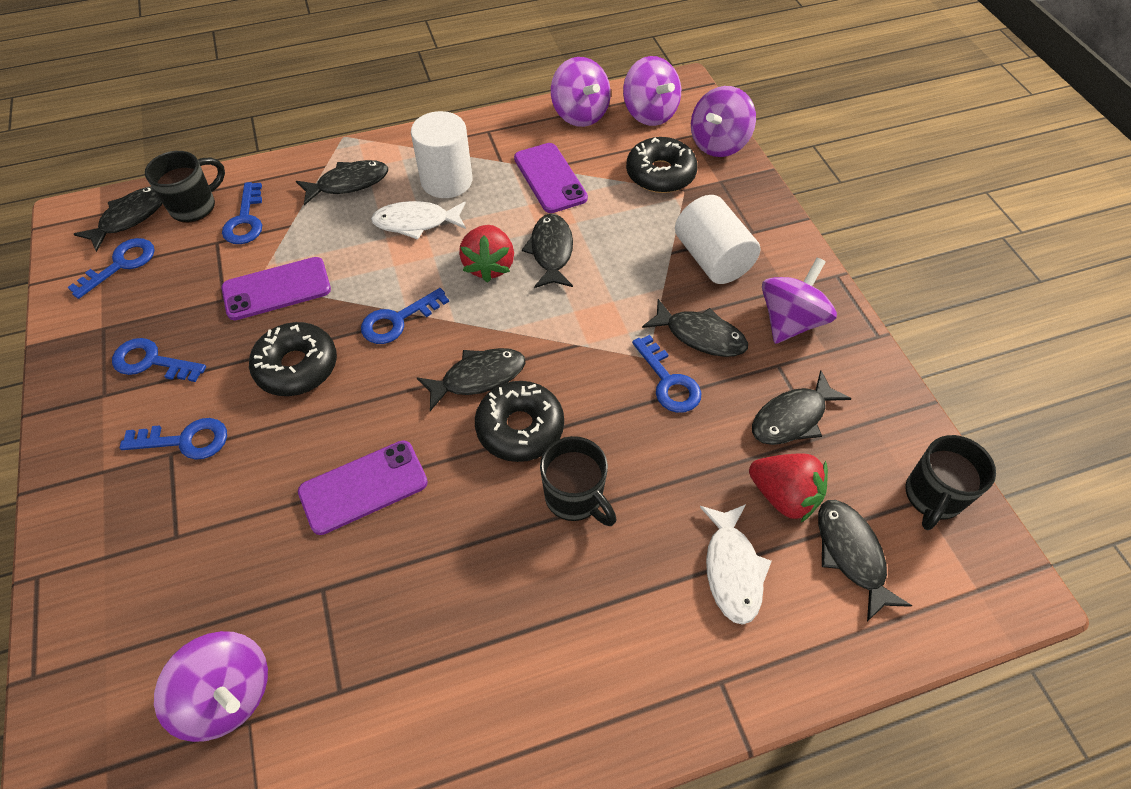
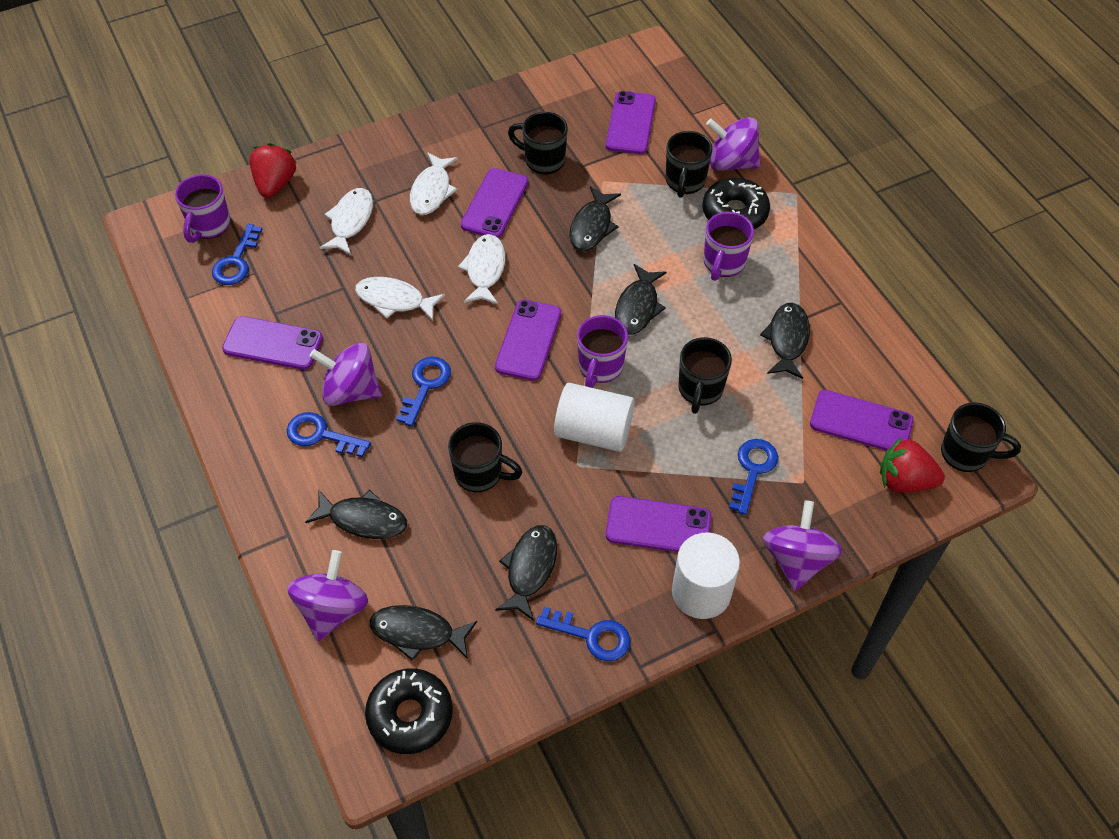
black donut: 3 -> 2
black fish: 7 -> 6
black mug: 3 -> 5
blue key: 6 -> 5
purple mug: 0 -> 3
purple phone: 3 -> 6
purple spinning top: 5 -> 4
white fish: 2 -> 4

